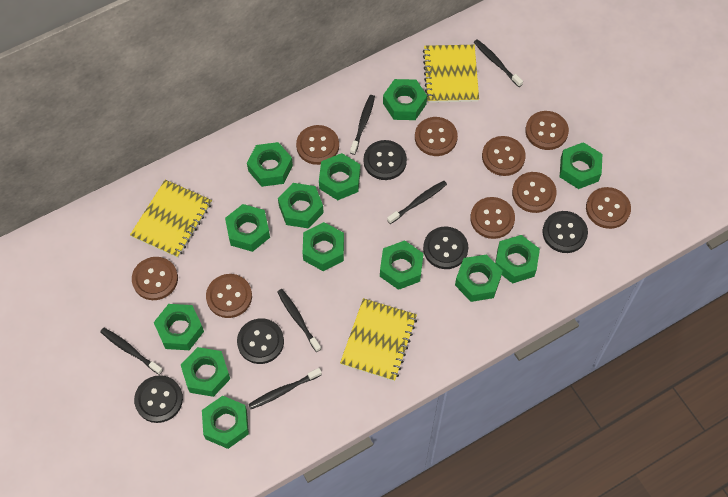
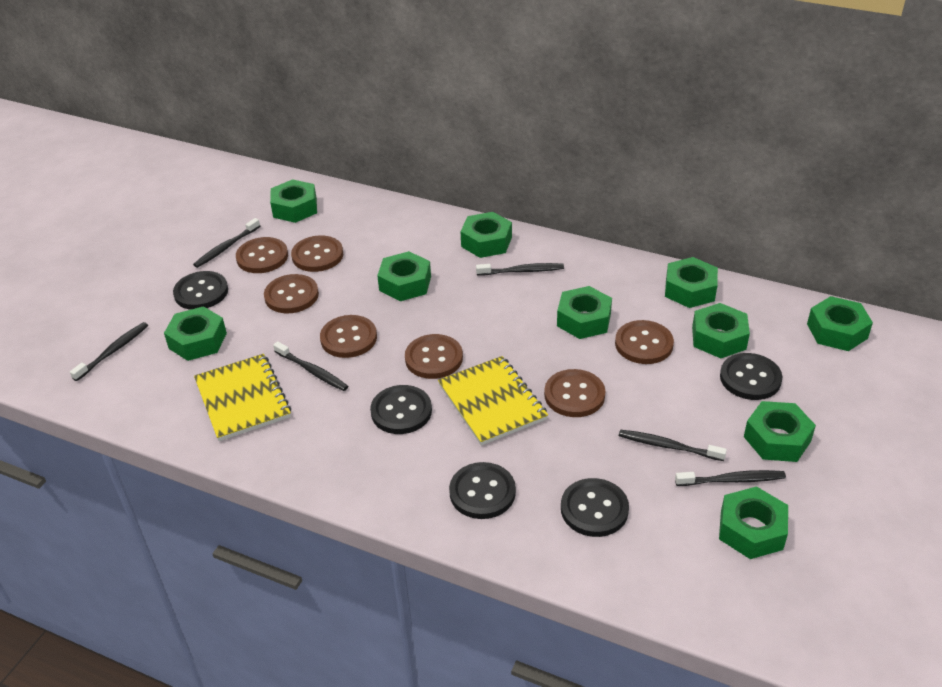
brown button: 9 -> 7
green nut: 13 -> 10
yellow notebook: 3 -> 2

